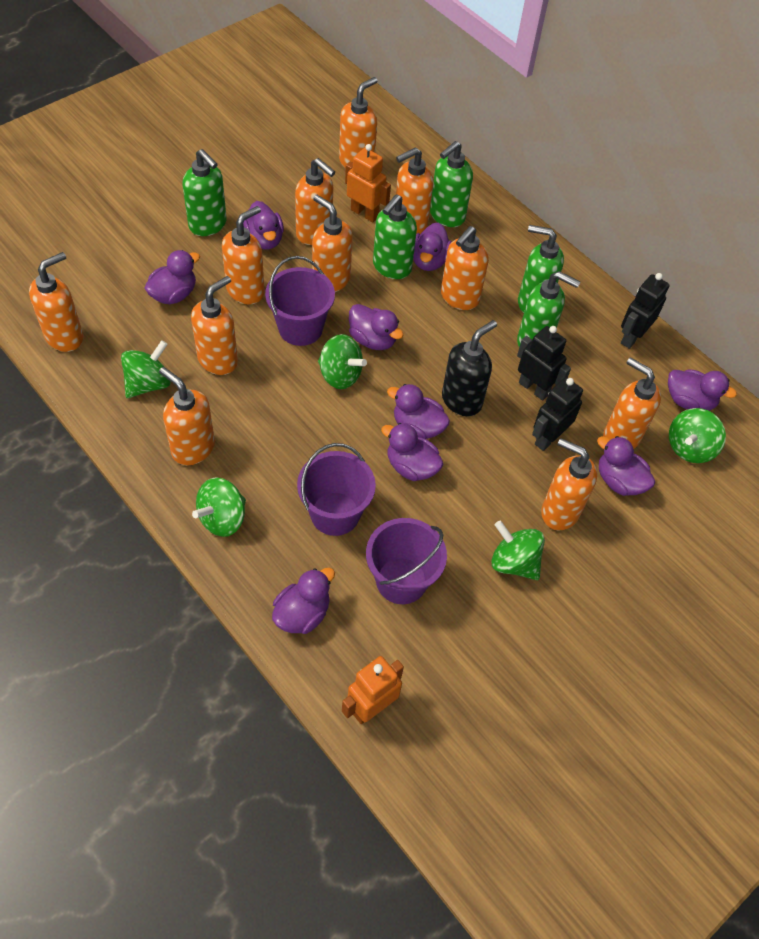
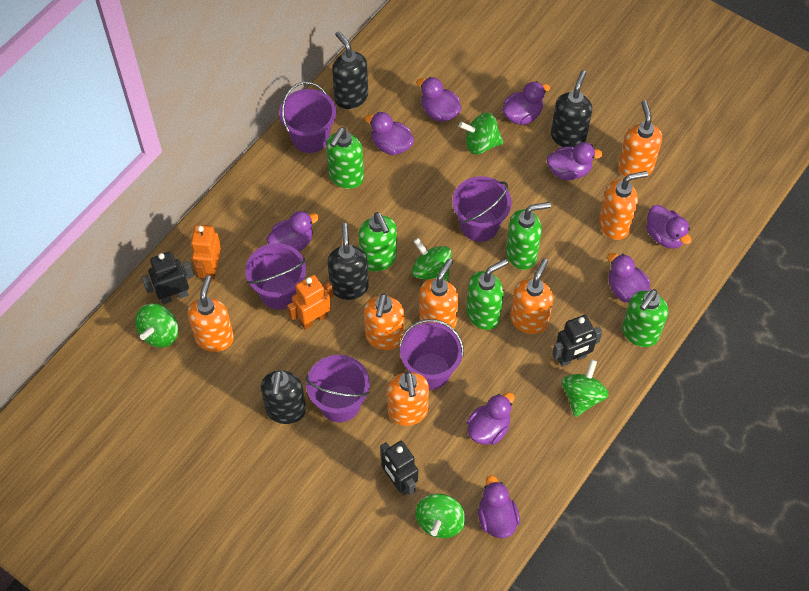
black soap dispenser: 1 -> 4
orange soap dispenser: 11 -> 7
purple bucket: 3 -> 5

